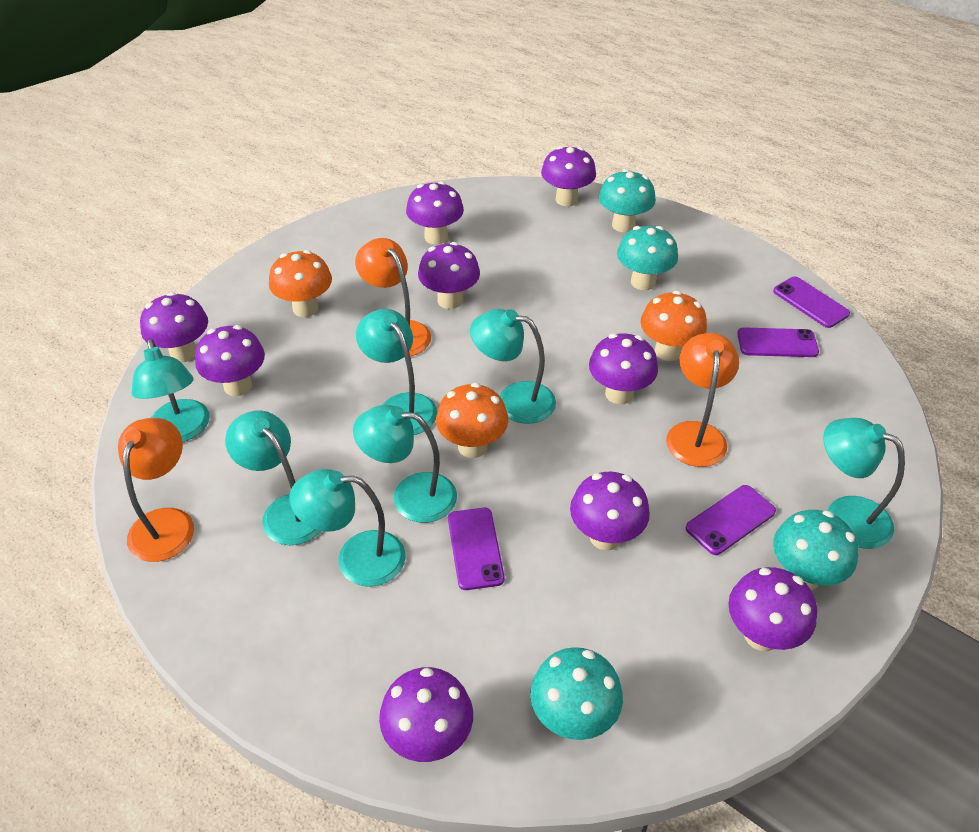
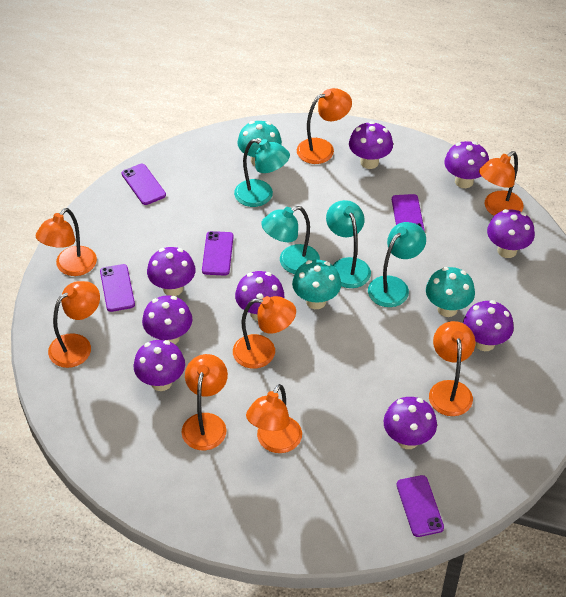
orange lamp: 3 -> 8
orange mushroom: 3 -> 0
purple phone: 4 -> 5
turquoise lamp: 7 -> 4
turquoise mushroom: 4 -> 3

